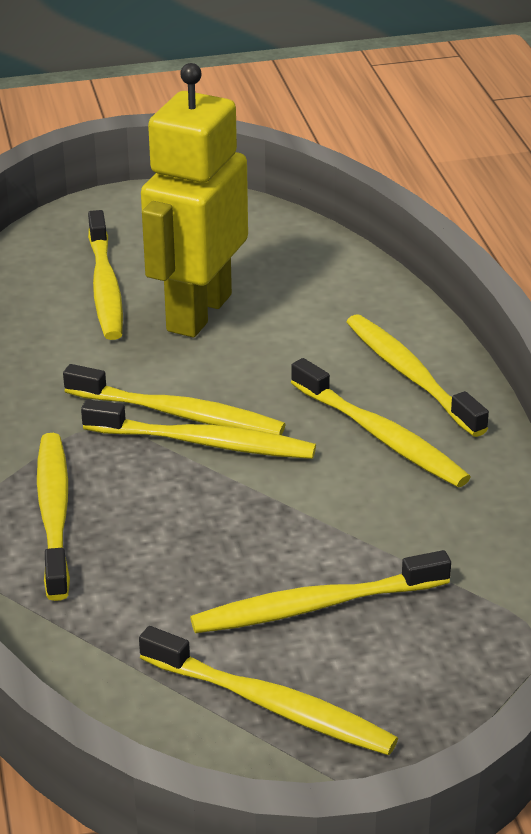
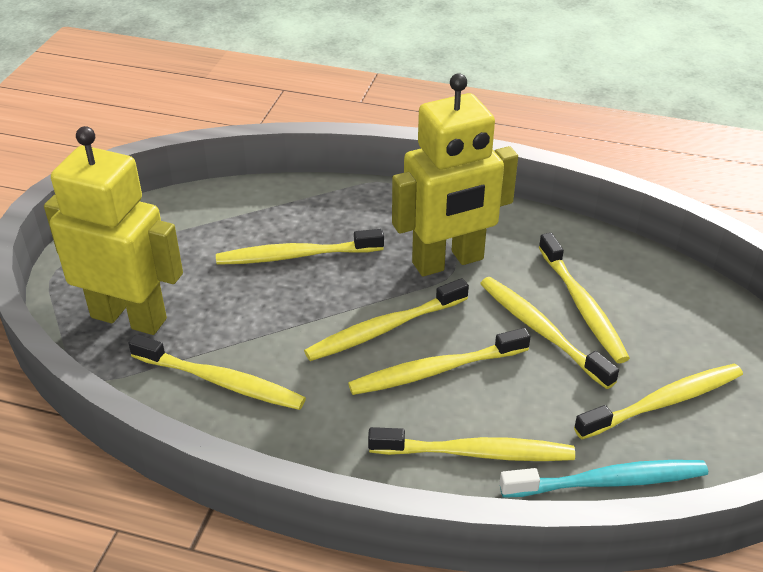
turquoise toothbrush: 0 -> 1
yellow robot: 1 -> 2

